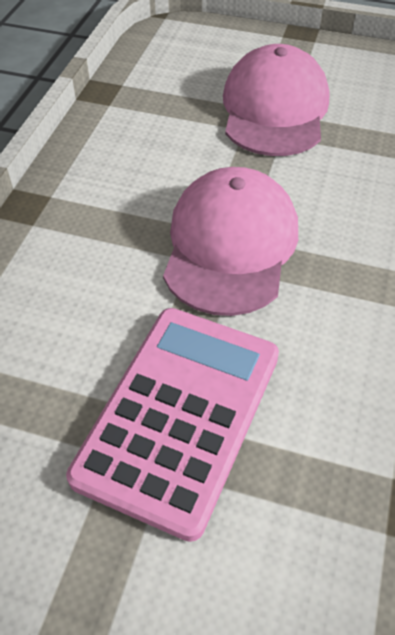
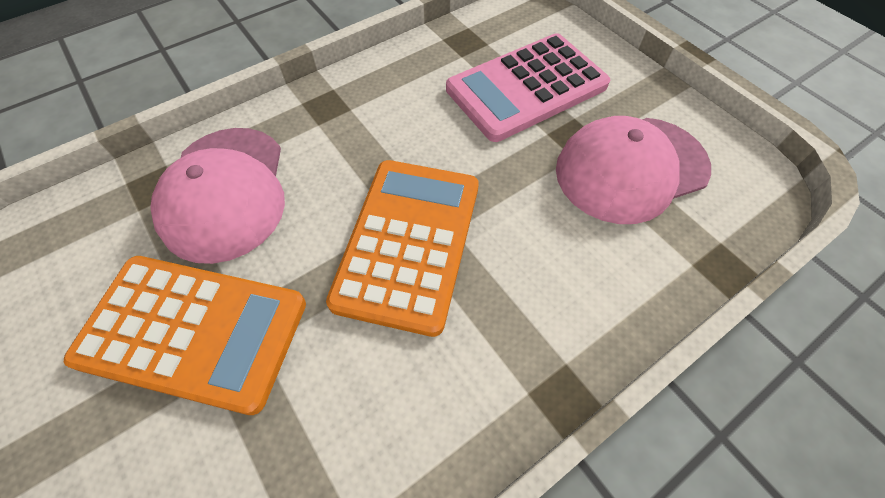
orange calculator: 0 -> 2

